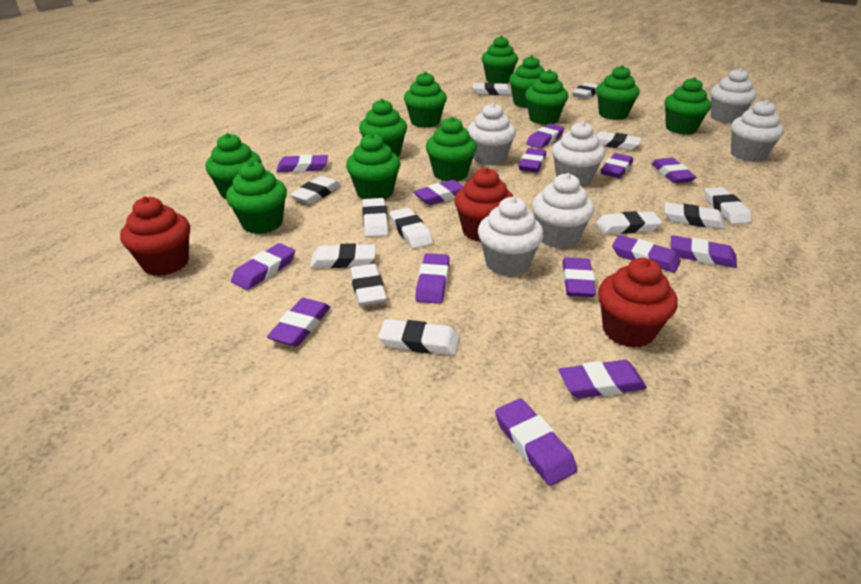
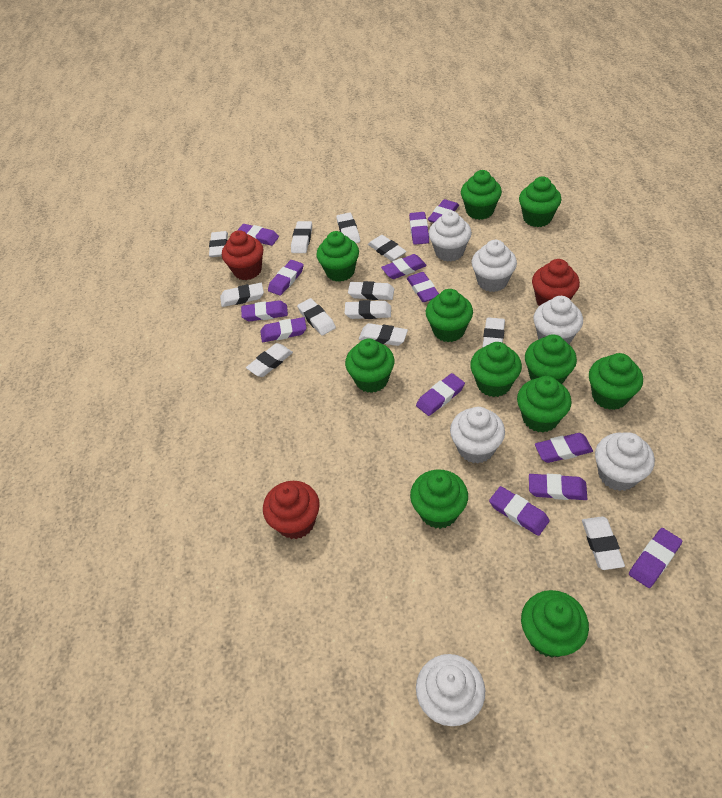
purple eraser: 14 -> 13

